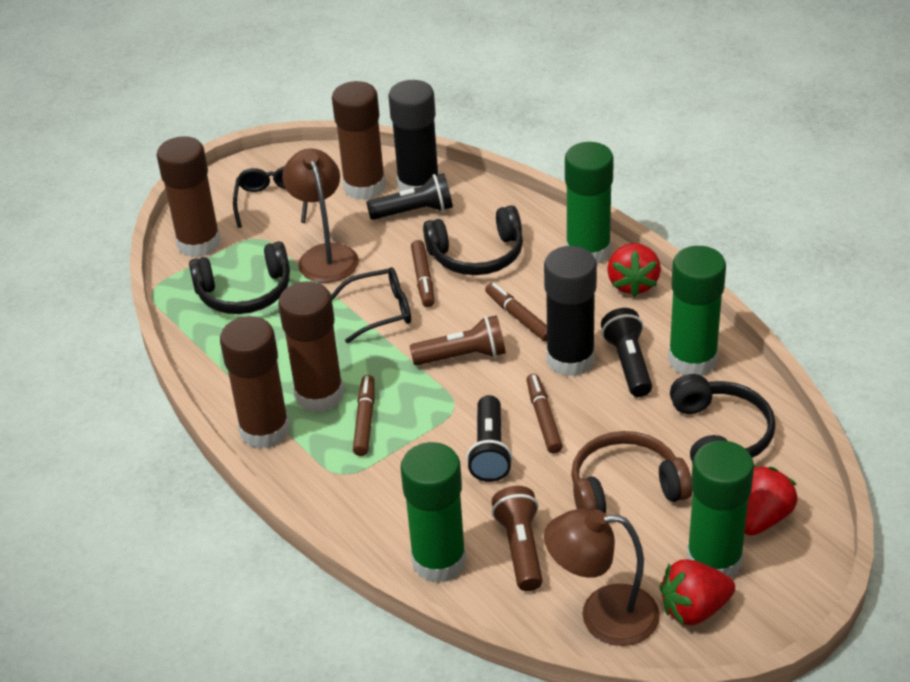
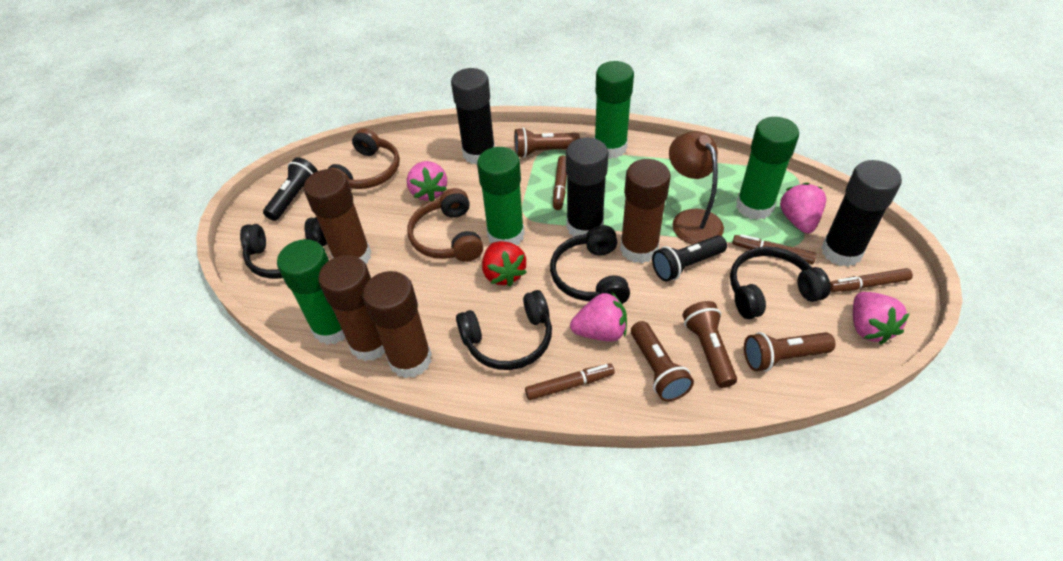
black flashlight: 3 -> 2
black glasses: 2 -> 0
black glue stick: 2 -> 3
black headphones: 3 -> 4
brown flashlight: 2 -> 4
brown headphones: 1 -> 2
brown lamp: 2 -> 1
pink strawberry: 0 -> 4
red strawberry: 3 -> 1

